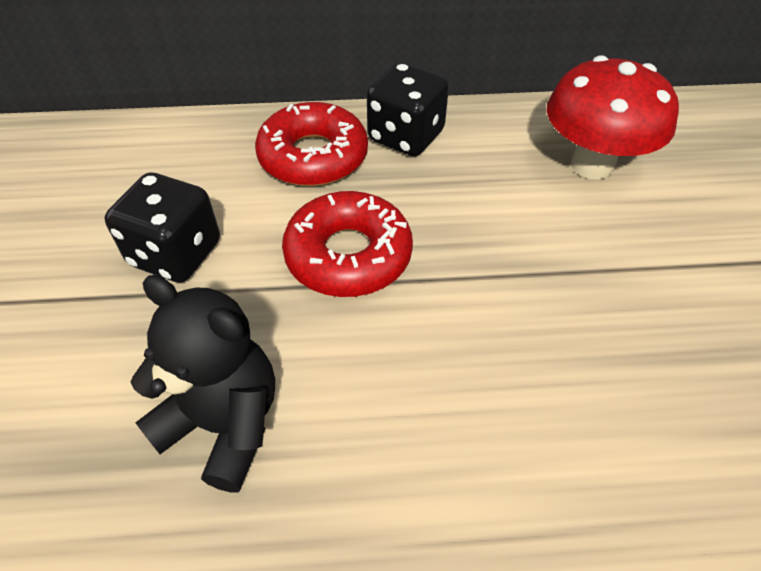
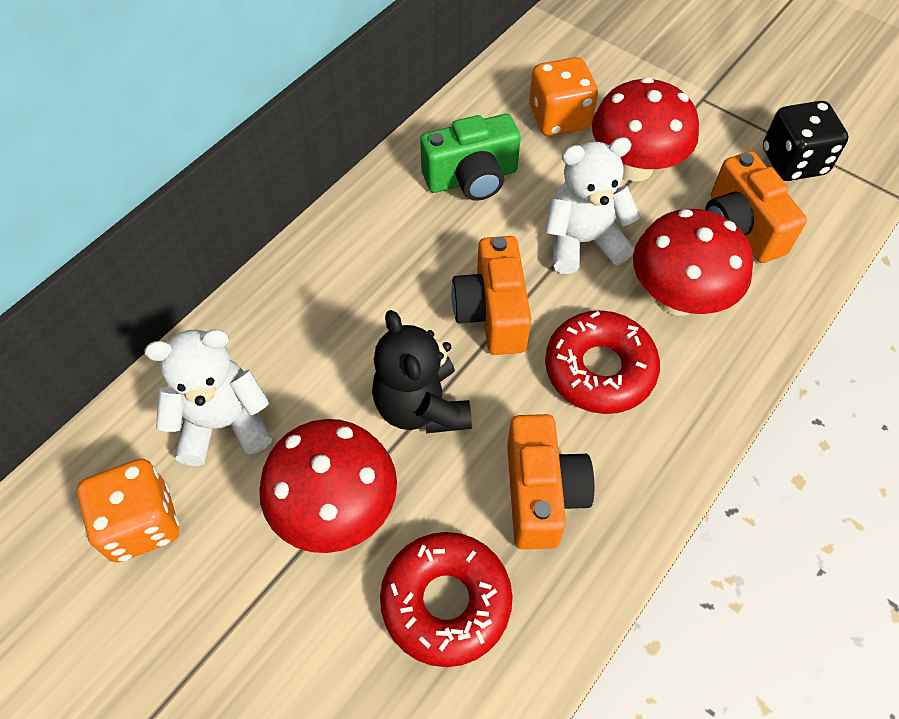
black dice: 2 -> 1
green camera: 0 -> 1
orange camera: 0 -> 3
orange dice: 0 -> 2
red mushroom: 1 -> 3
white teddy bear: 0 -> 2

